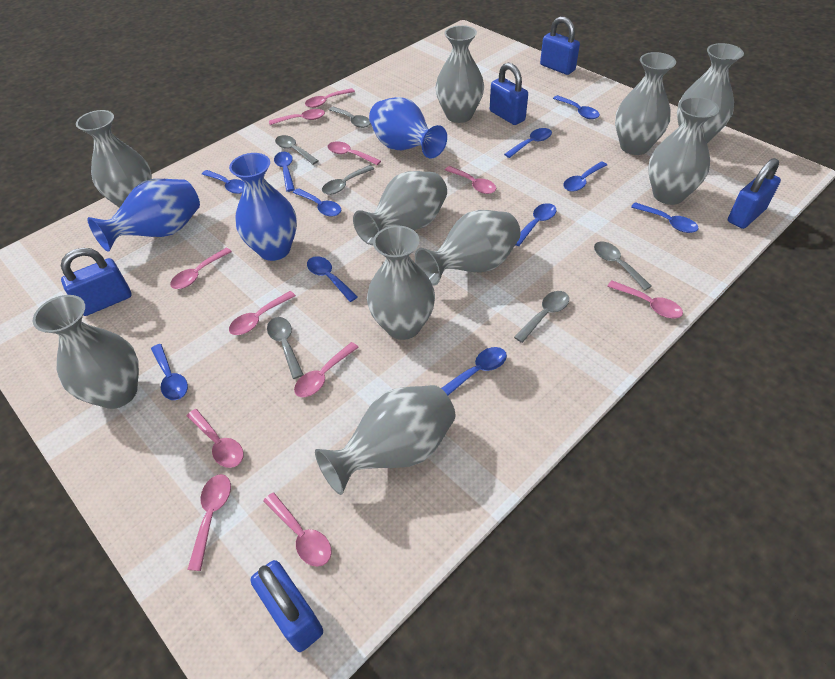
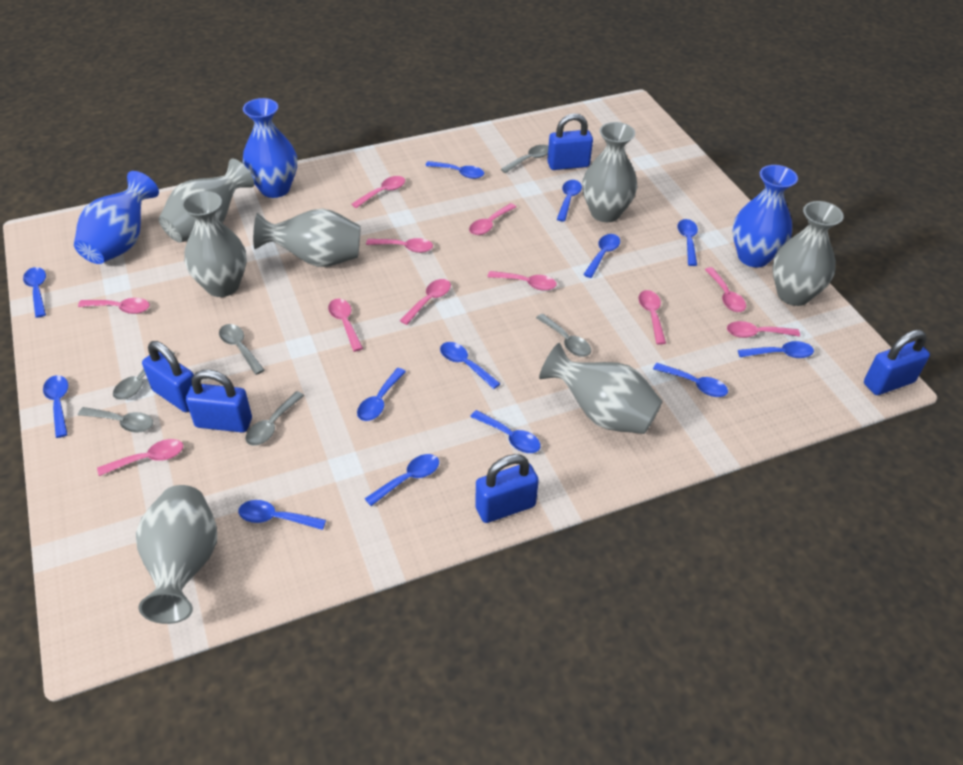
blue spoon: 11 -> 13
grey vase: 10 -> 7

